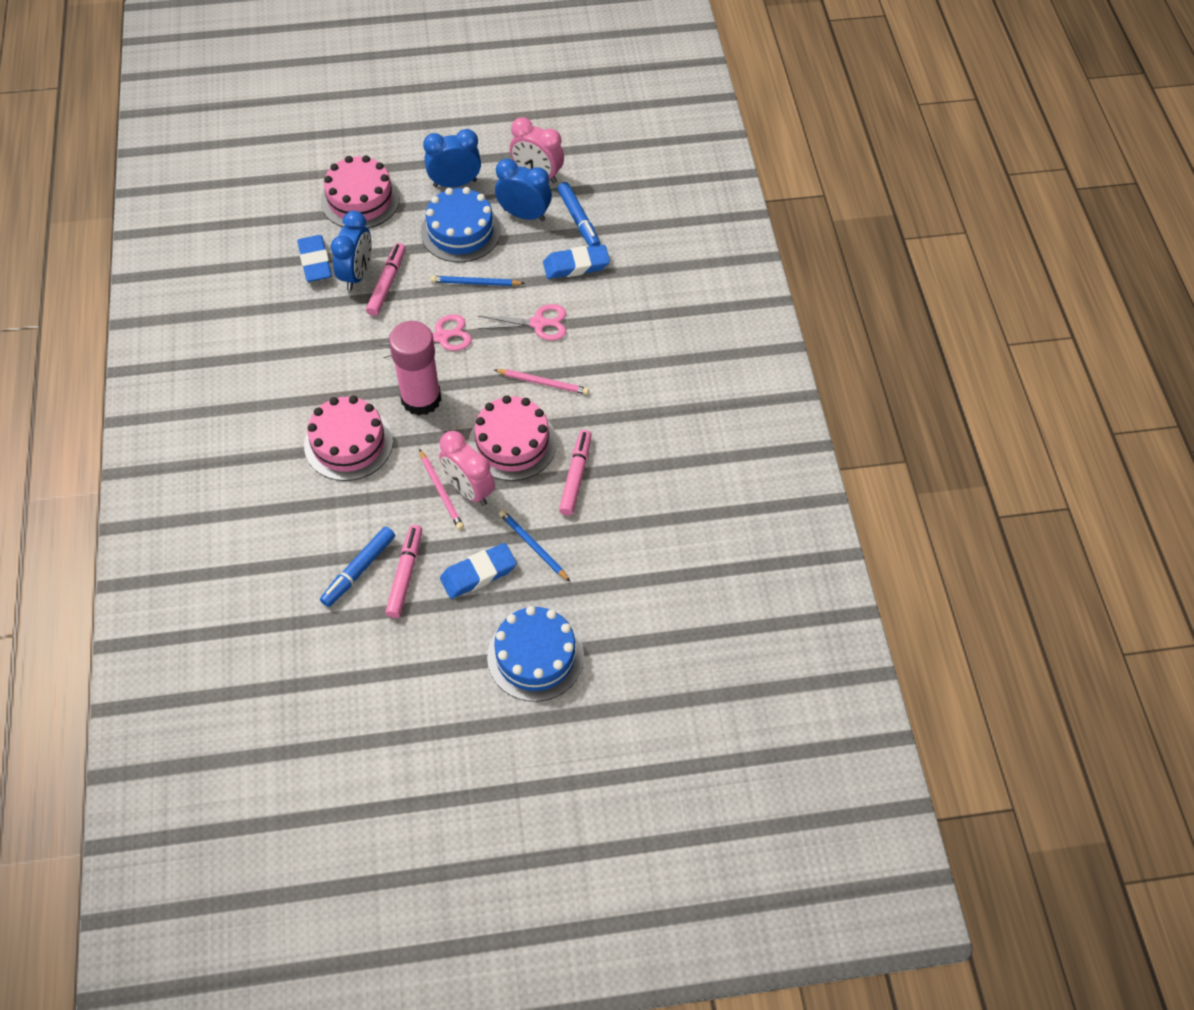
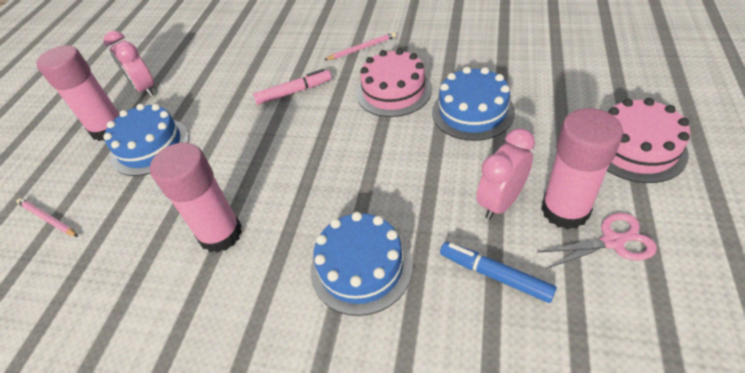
blue cake: 2 -> 3
blue clock: 3 -> 0
blue eraser: 3 -> 0
blue marker: 2 -> 1
blue pencil: 2 -> 0
pink cake: 3 -> 2
pink glue stick: 1 -> 3
pink marker: 3 -> 1
pink scissors: 2 -> 1

